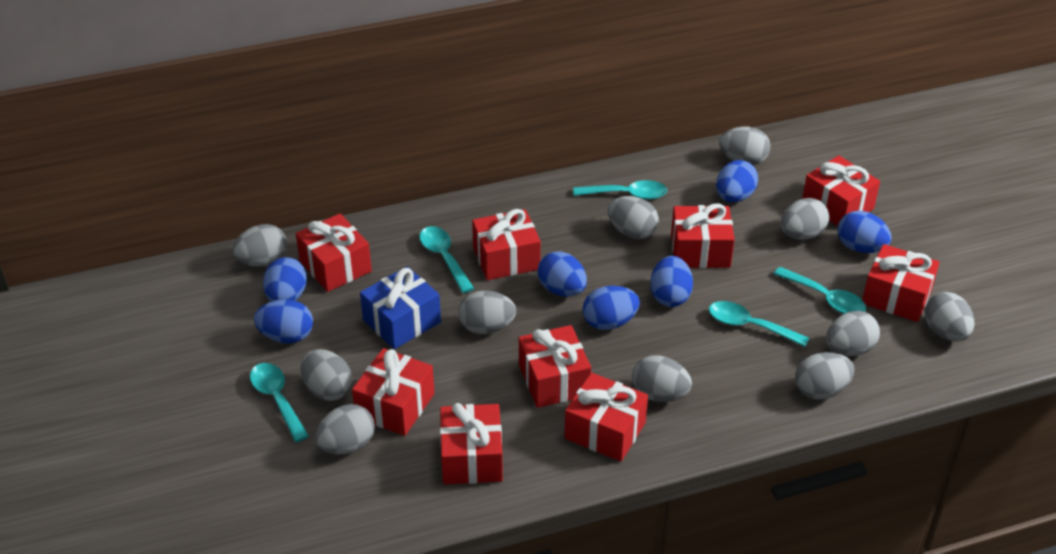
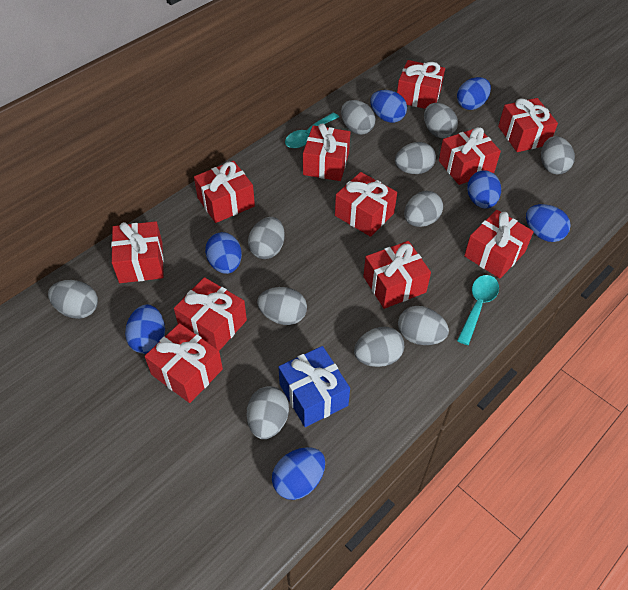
red gift: 9 -> 11
turquoise spoon: 5 -> 2

